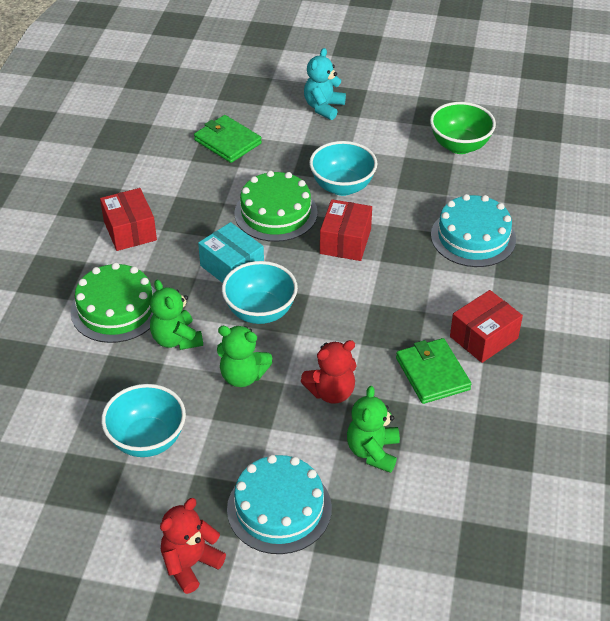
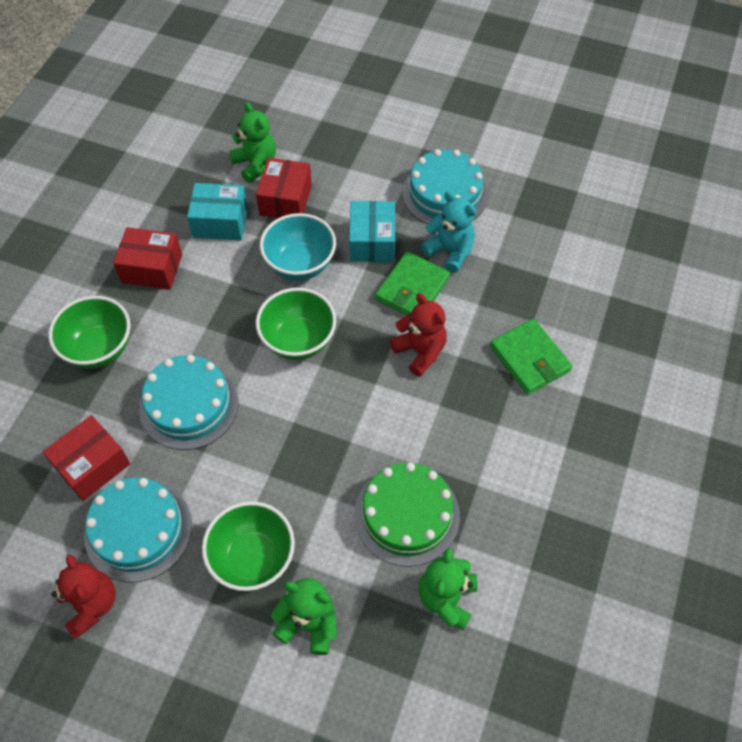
green bowl: 1 -> 3
green cake: 2 -> 1
turquoise bowl: 3 -> 1
turquoise box: 1 -> 2
turquoise cake: 2 -> 3

